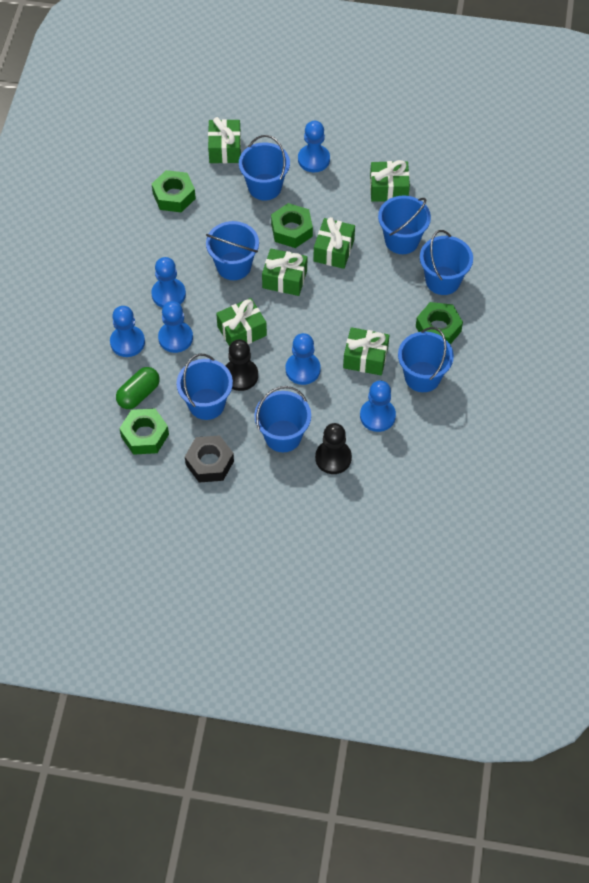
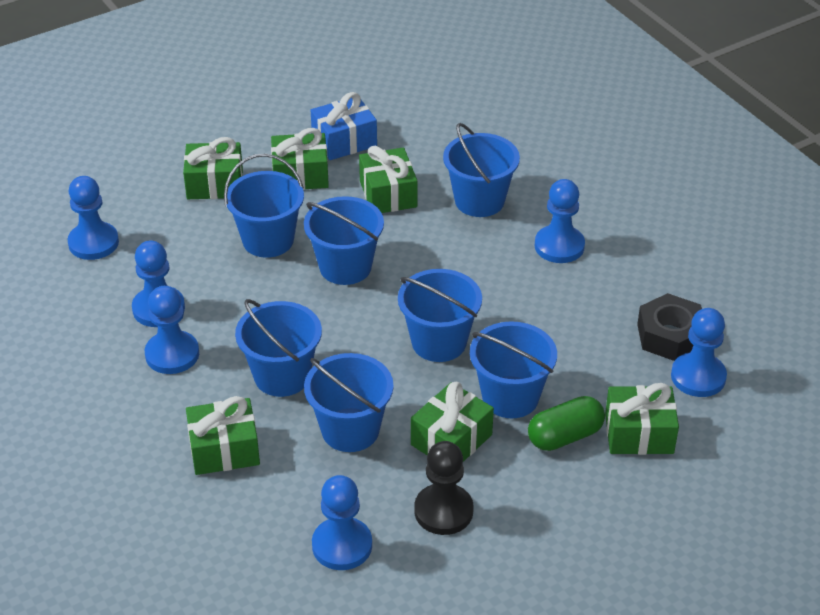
black pawn: 2 -> 1
blue gift: 0 -> 1
green nut: 4 -> 0

